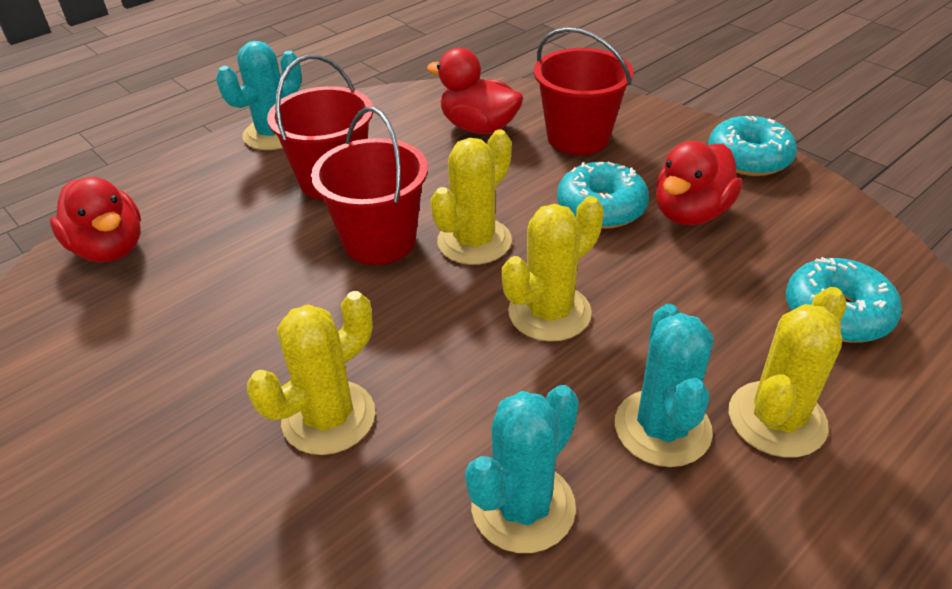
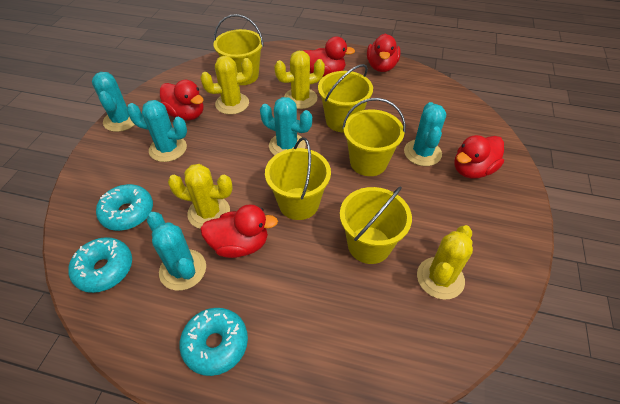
red bucket: 3 -> 0
red duck: 3 -> 5
turquoise cactus: 3 -> 5
yellow bucket: 0 -> 5

